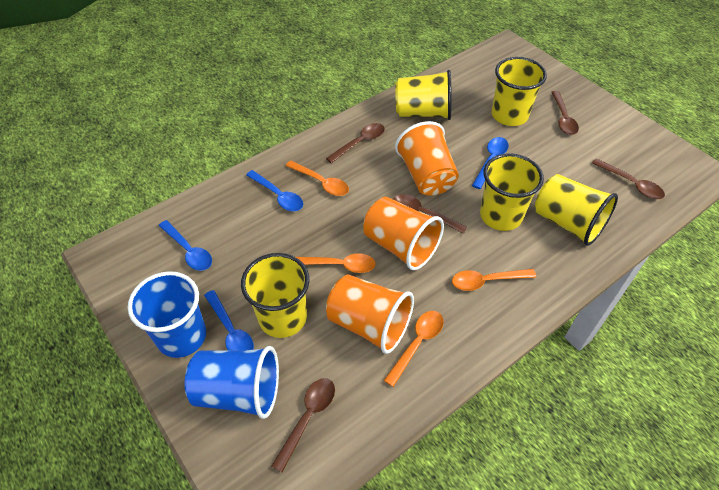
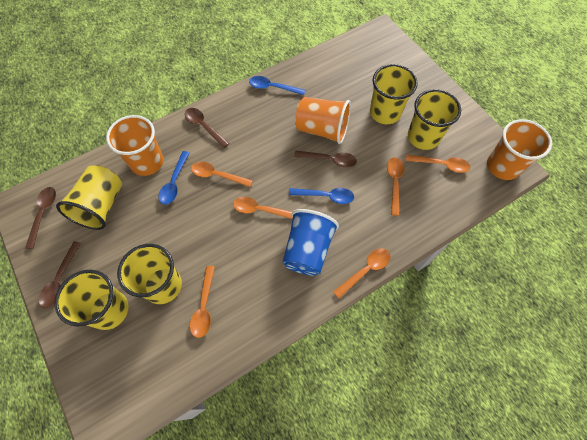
blue cup: 2 -> 1
blue spoon: 4 -> 3
brown spoon: 5 -> 4
orange spoon: 4 -> 6

